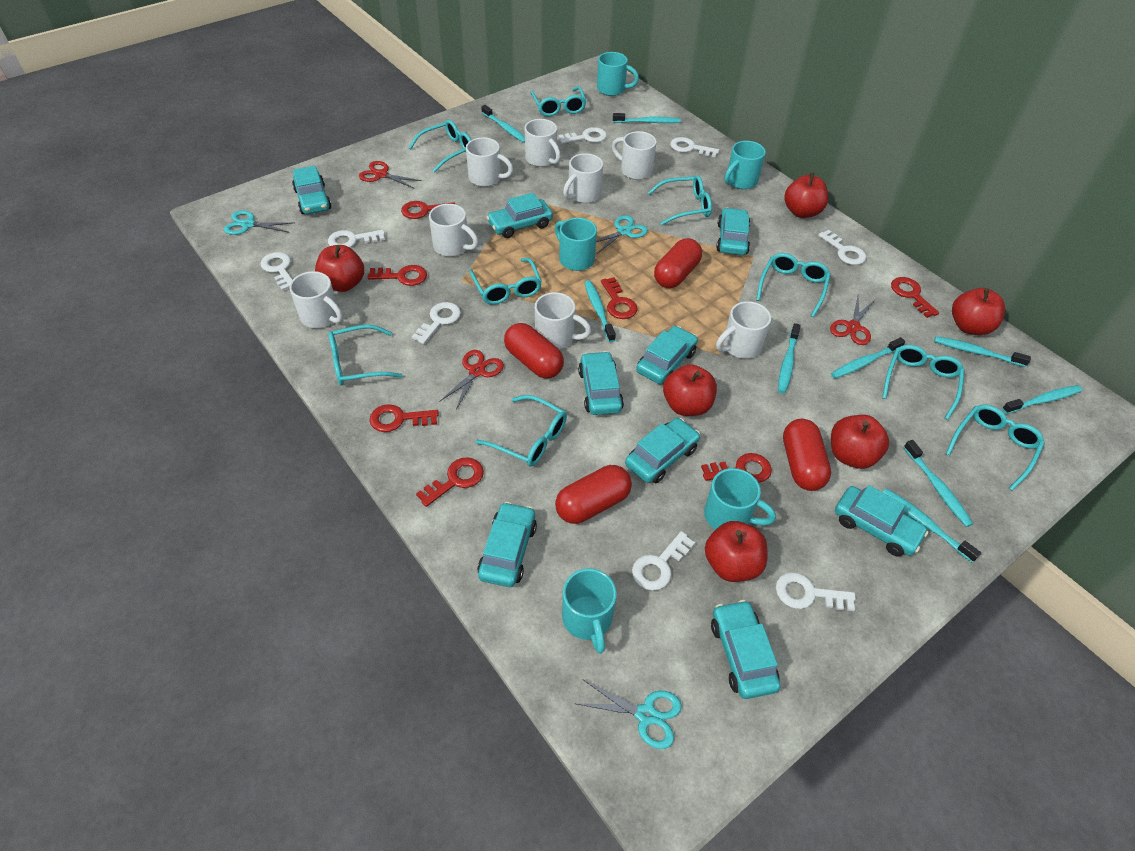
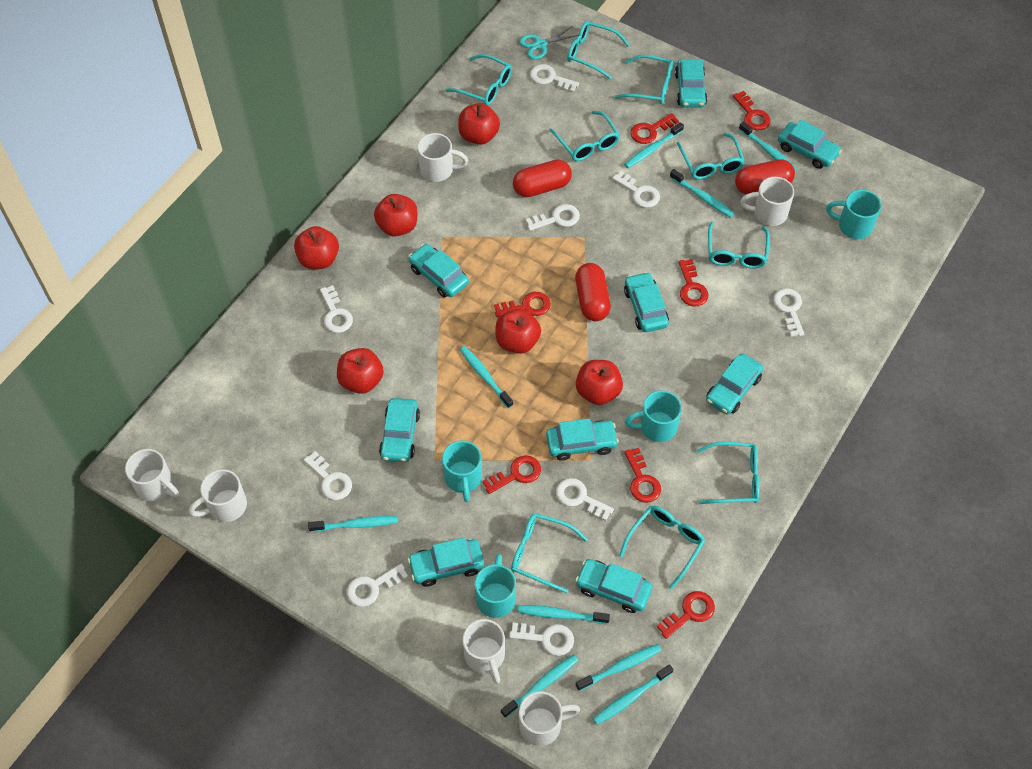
red capsule: 4 -> 3
red scissors: 3 -> 0
turquoise mug: 5 -> 4
turquoise scissors: 3 -> 1
white key: 8 -> 9
white mug: 8 -> 6

